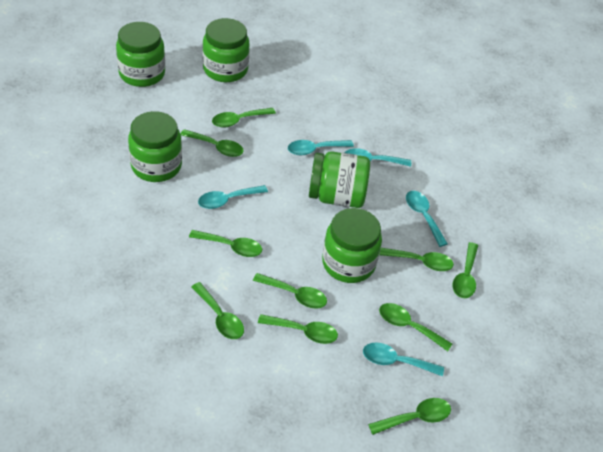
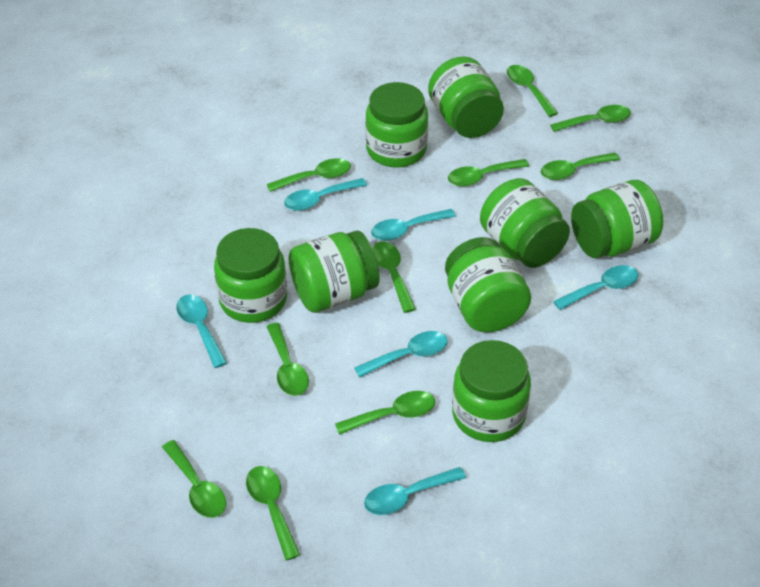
green jar: 5 -> 8
turquoise spoon: 5 -> 6

